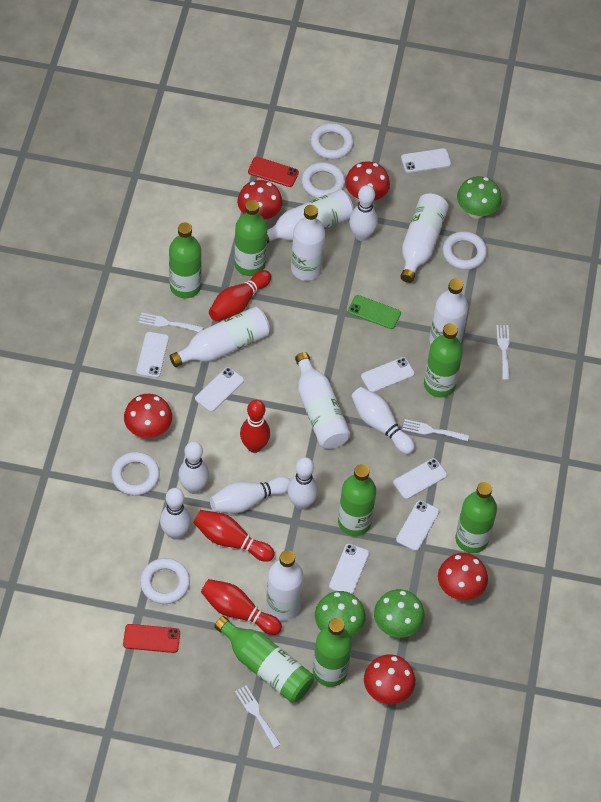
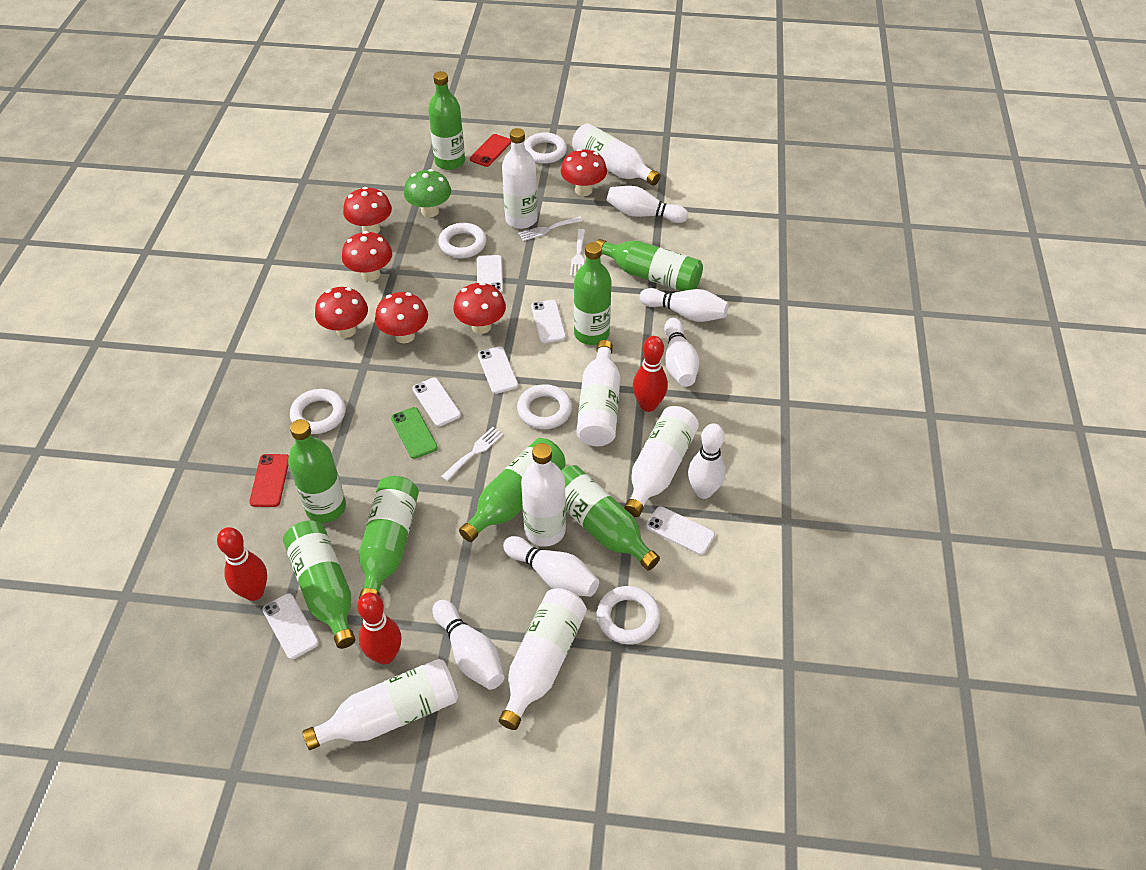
green bottle: 7 -> 8
green mushroom: 3 -> 1
red bowling pin: 4 -> 3
red mushroom: 5 -> 6
white fork: 4 -> 3
white phone: 7 -> 6

